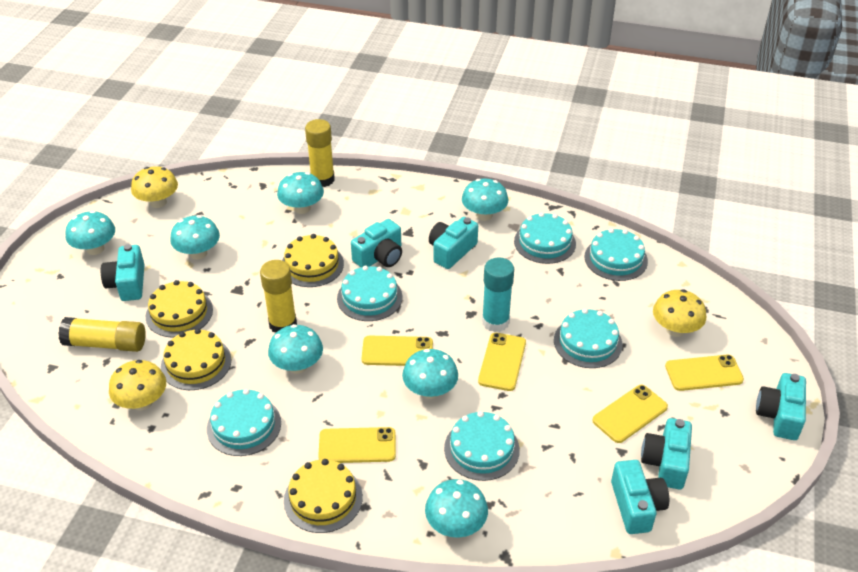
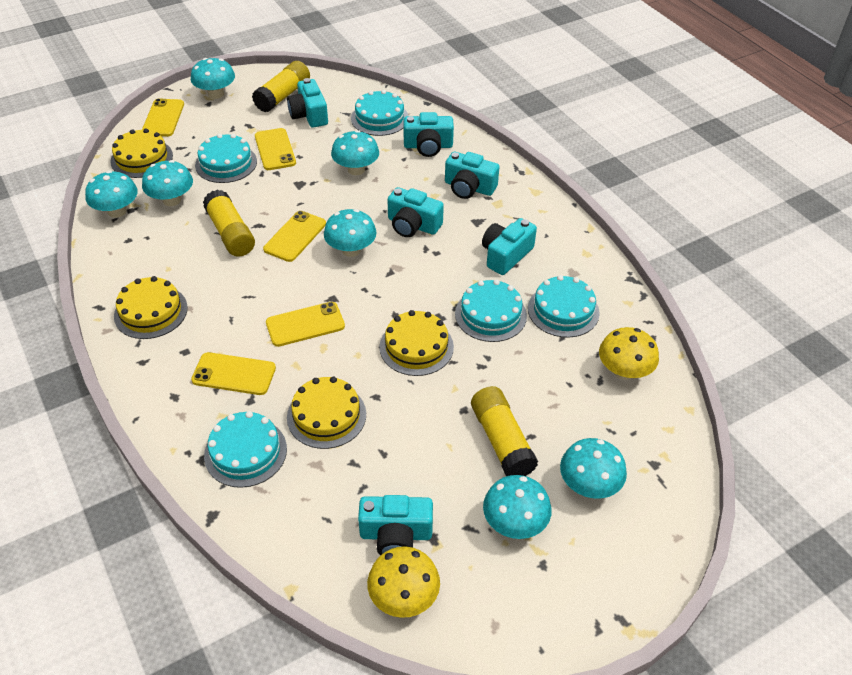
turquoise cake: 6 -> 5
turquoise glue stick: 1 -> 0
yellow mushroom: 3 -> 2

